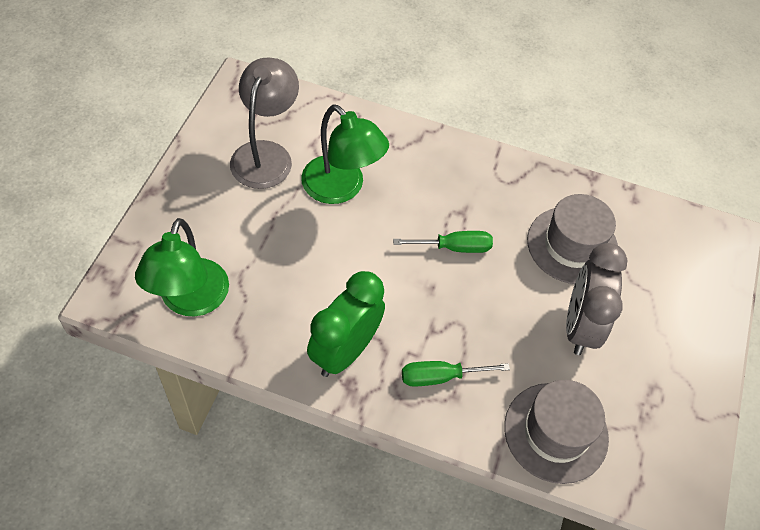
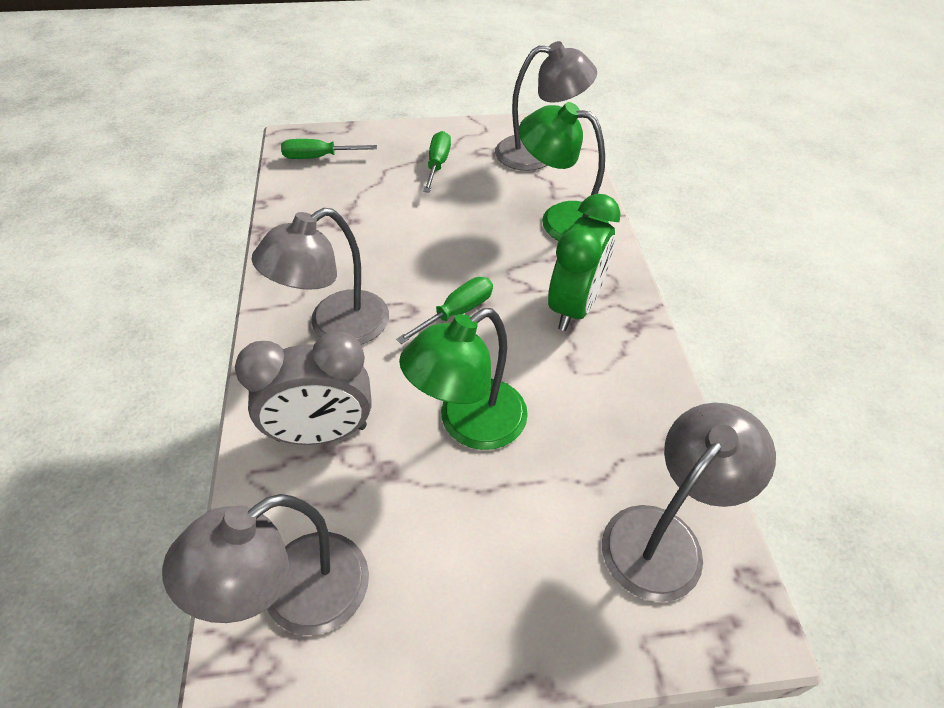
green screwdriver: 2 -> 3
grey hat: 2 -> 0
grey lamp: 1 -> 4

